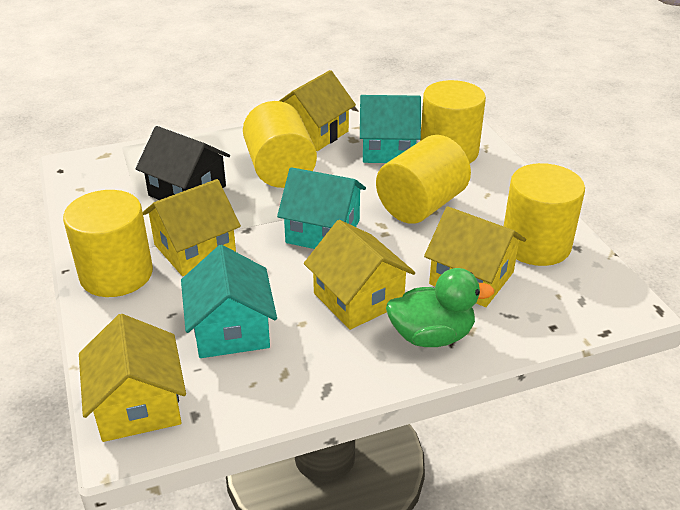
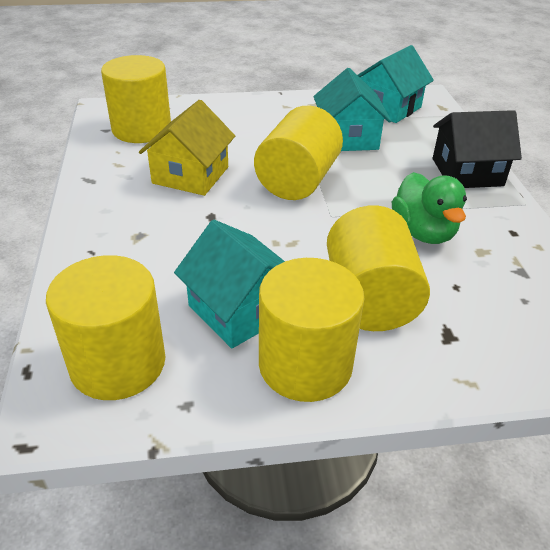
yellow house: 5 -> 1

